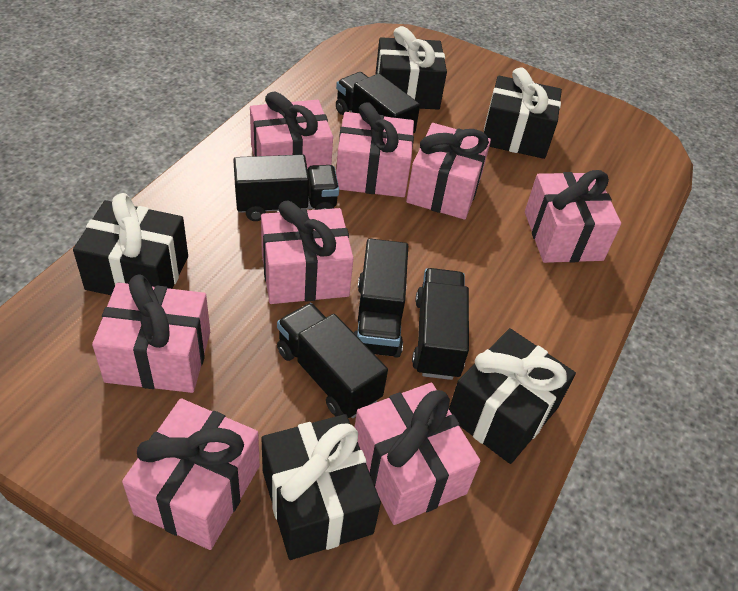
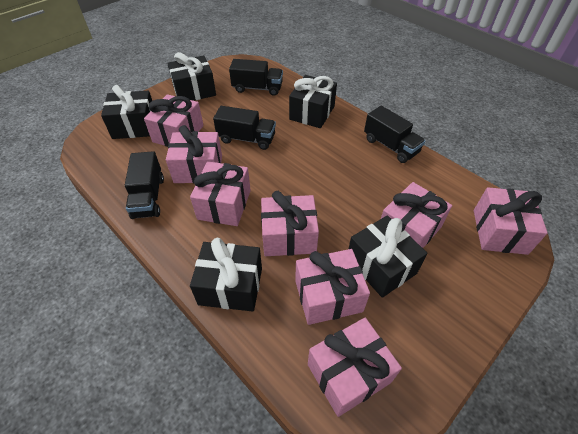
black truck: 5 -> 4

